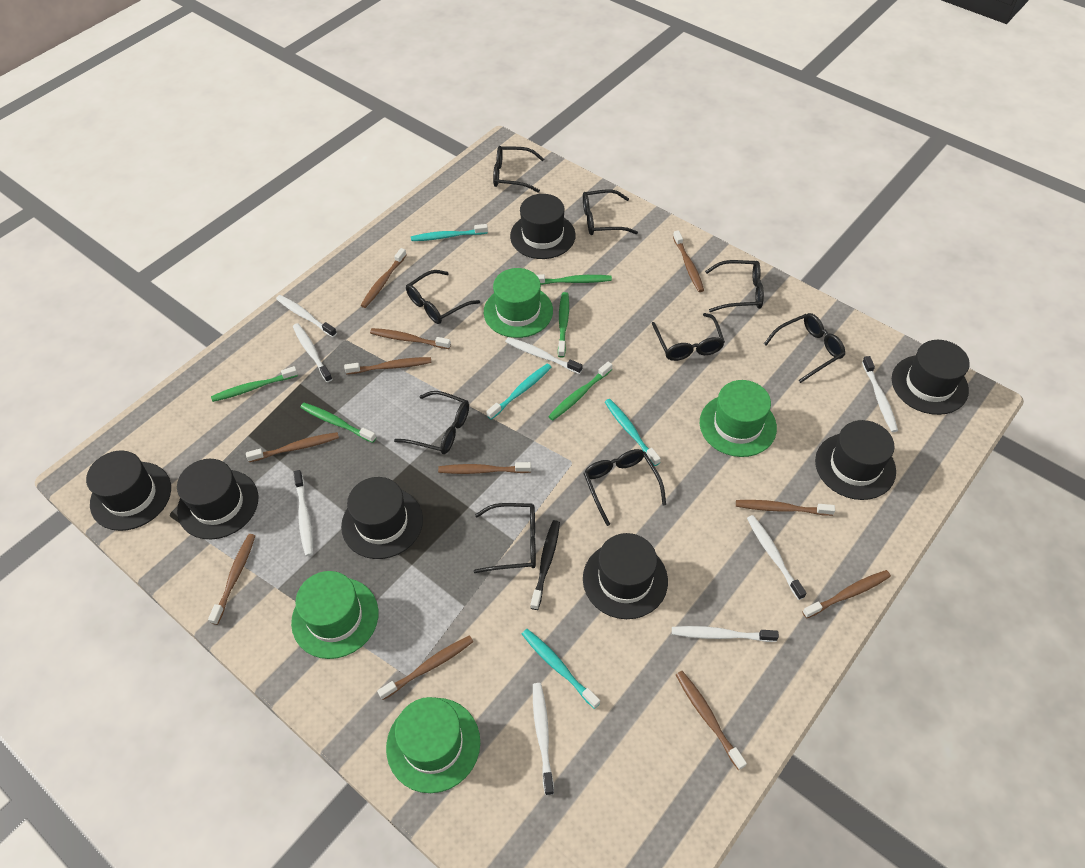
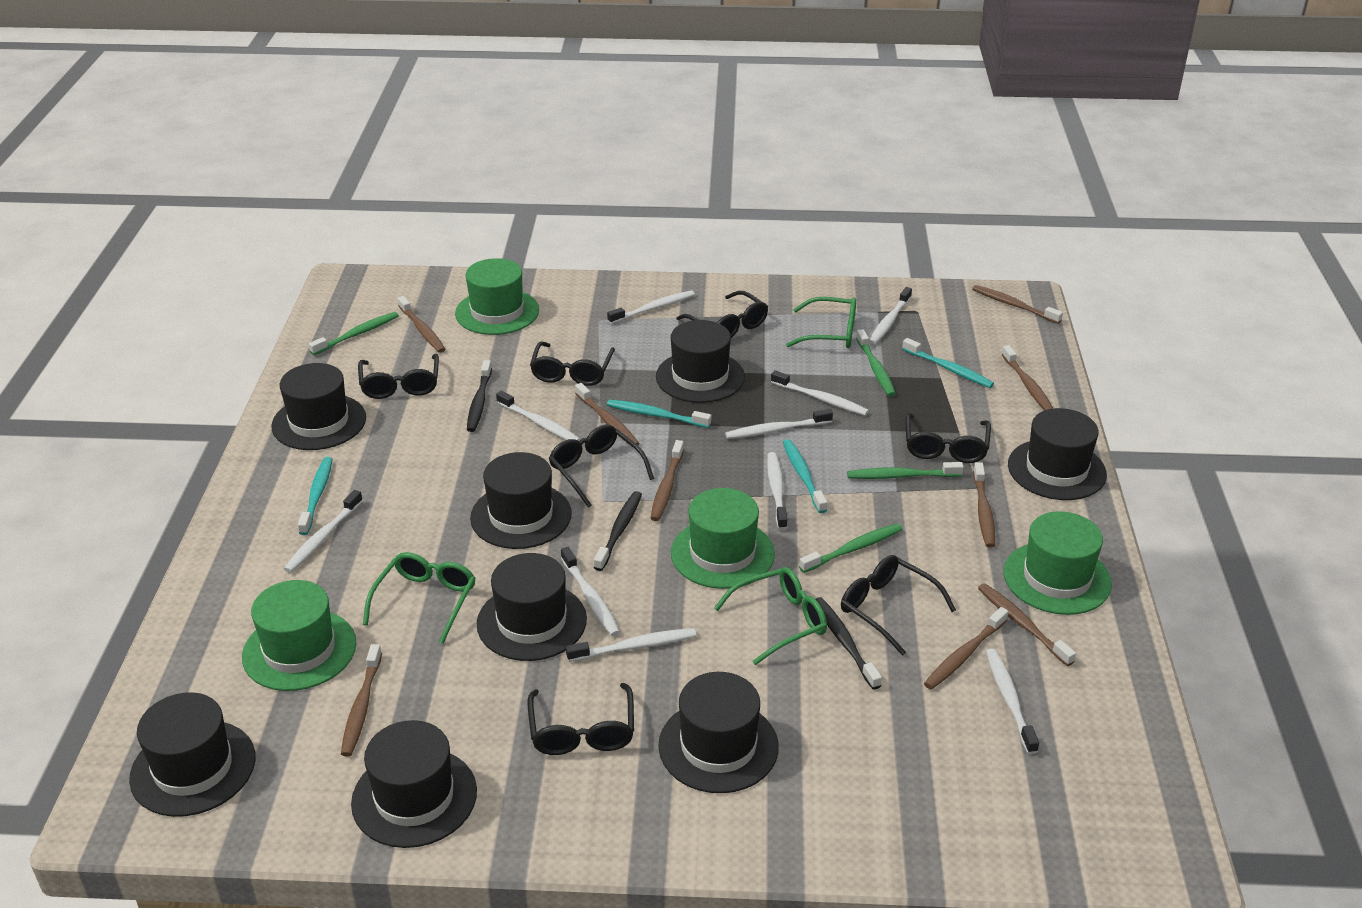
black glasses: 9 -> 7
black hat: 7 -> 8
black toothbrush: 1 -> 3
brown toothbrush: 11 -> 9
green glasses: 0 -> 3
green toothbrush: 5 -> 4
white toothbrush: 8 -> 10

